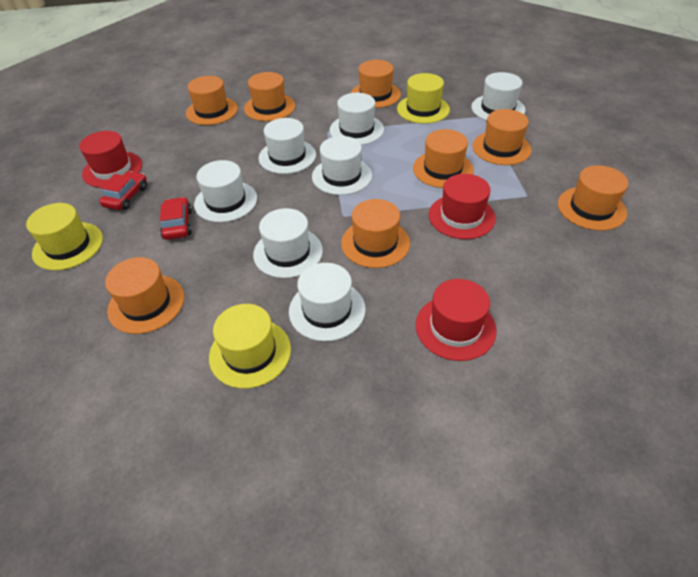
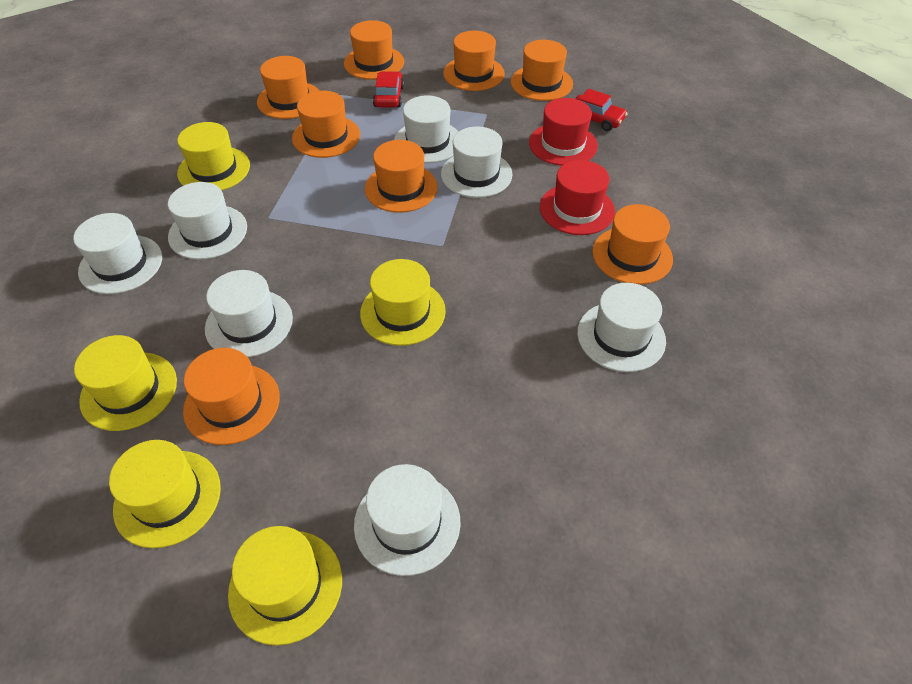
red hat: 3 -> 2
yellow hat: 3 -> 5

